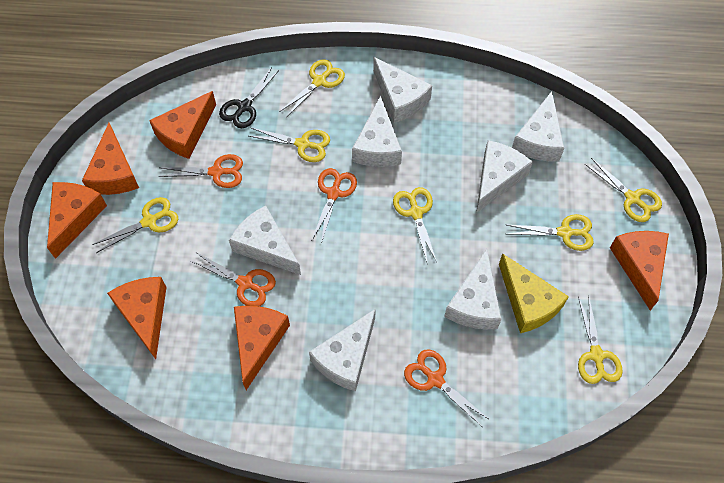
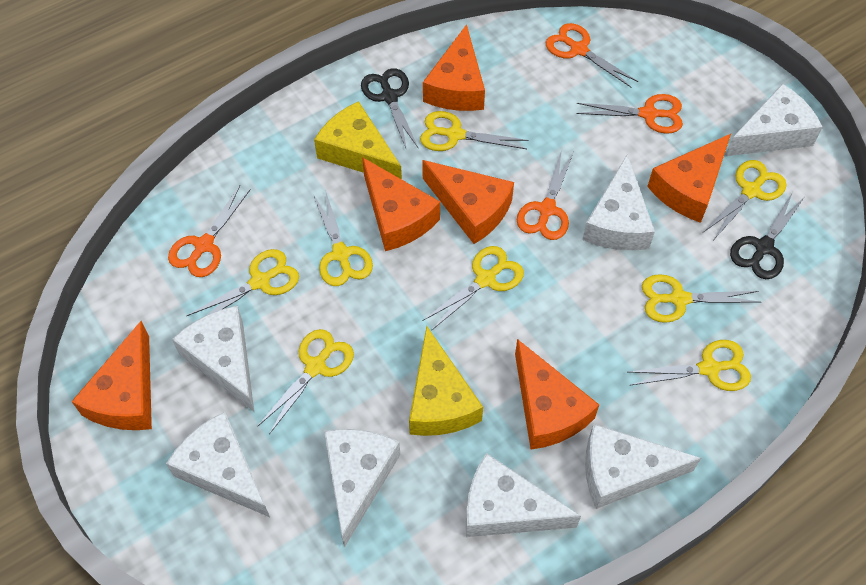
black scissors: 1 -> 2
yellow cheese: 1 -> 2
yellow scissors: 7 -> 8

